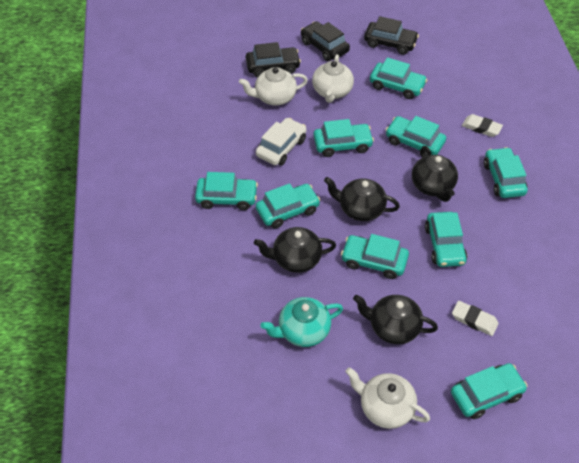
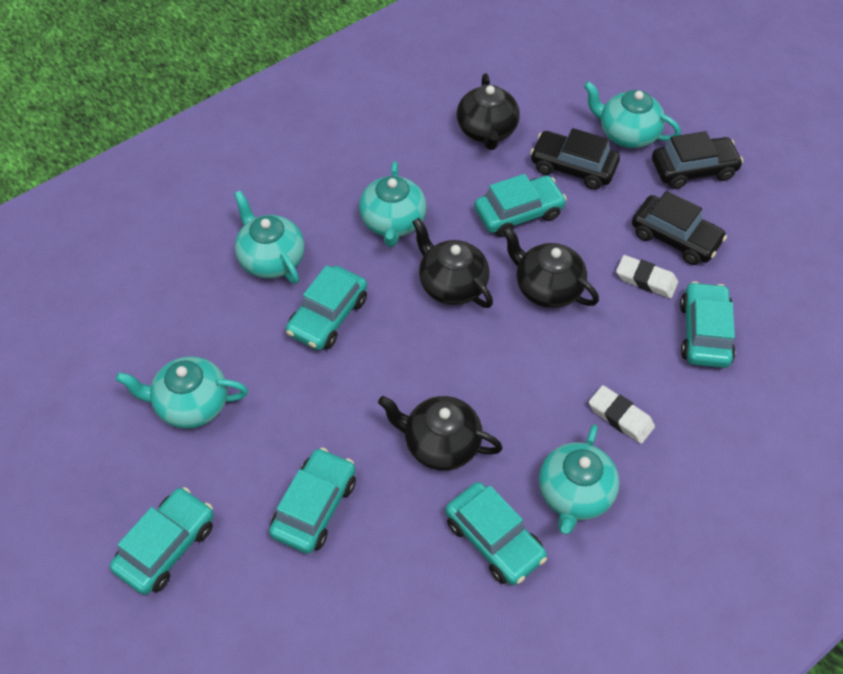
turquoise car: 9 -> 6
turquoise teapot: 1 -> 5
white car: 1 -> 0
white teapot: 3 -> 0

